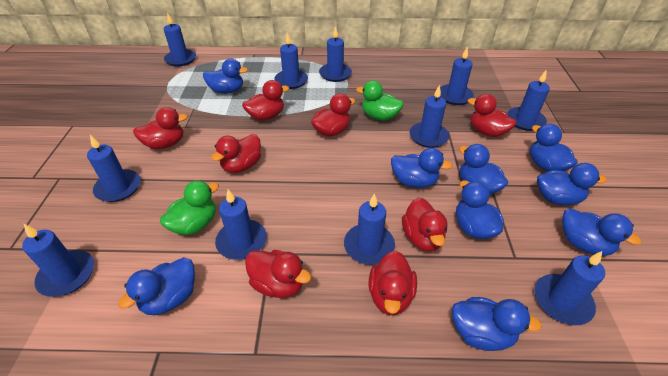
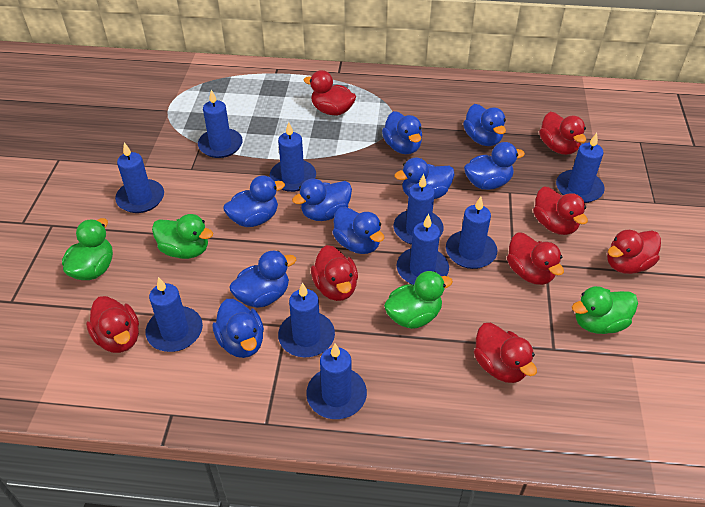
blue candle: 11 -> 10
green duck: 2 -> 4

